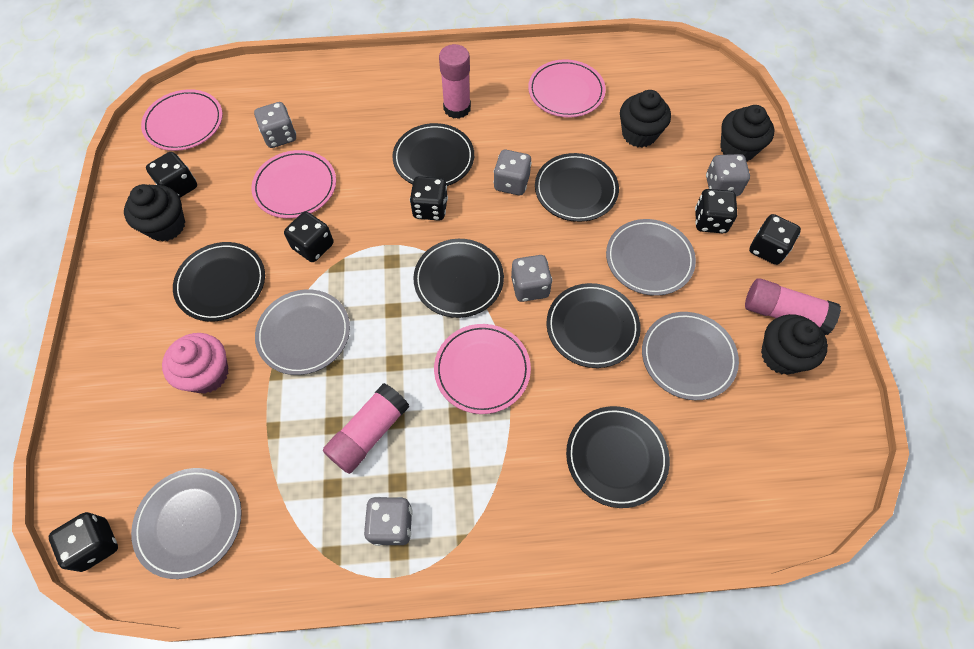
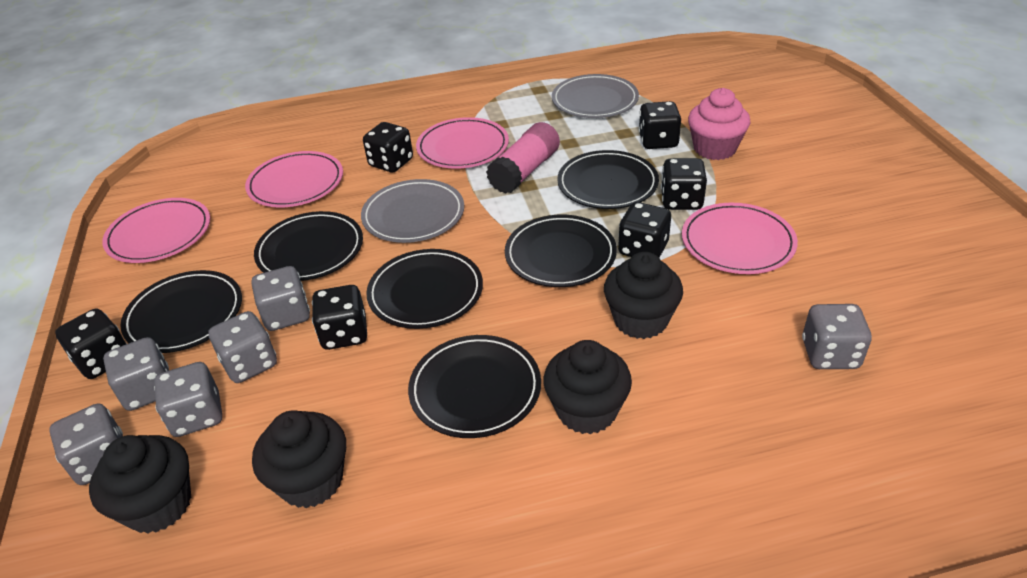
grey dice: 5 -> 6
grey plate: 4 -> 2
pink glue stick: 3 -> 1

